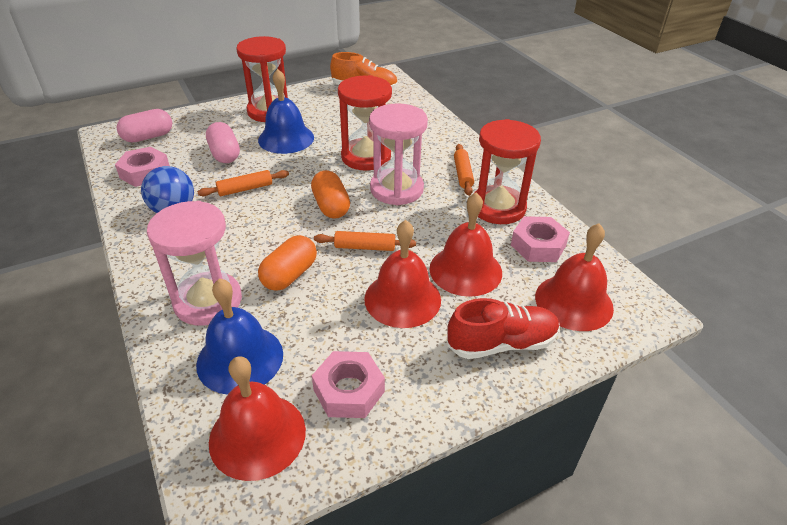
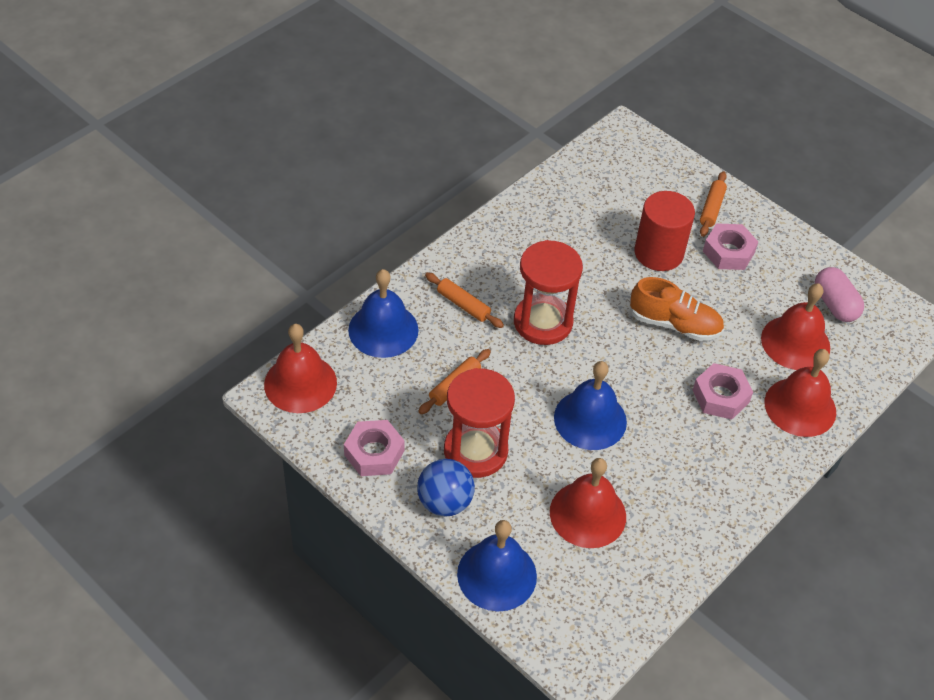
blue bell: 2 -> 3
orange capsule: 2 -> 0
pink capsule: 2 -> 1
pink hourglass: 2 -> 0
red cylinder: 0 -> 1
red hourglass: 3 -> 2
red shoe: 1 -> 0

